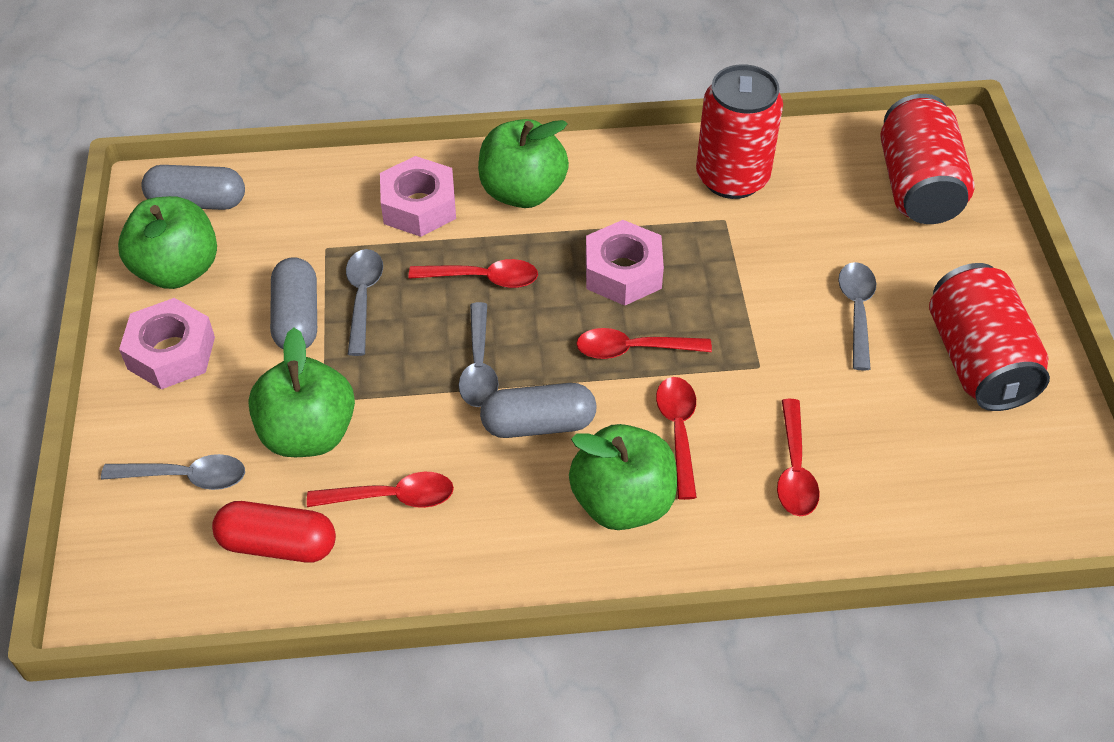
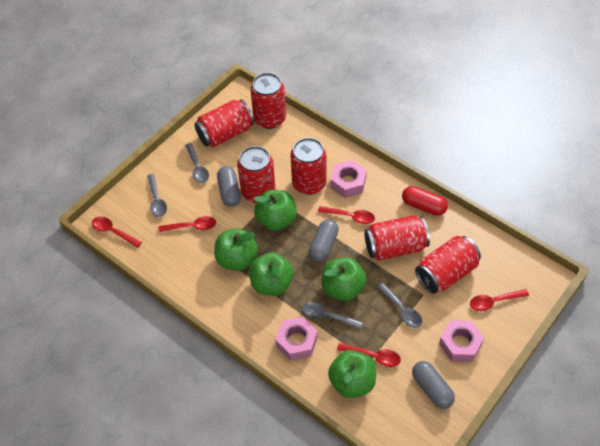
green apple: 4 -> 5
red can: 3 -> 6

